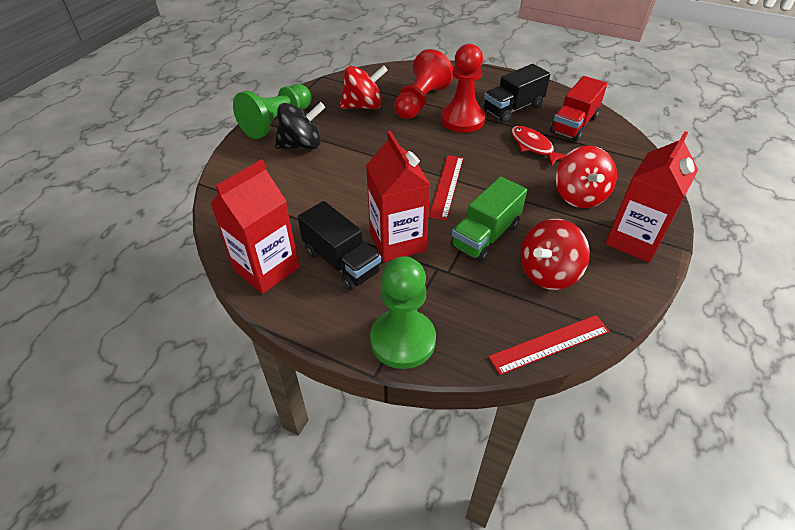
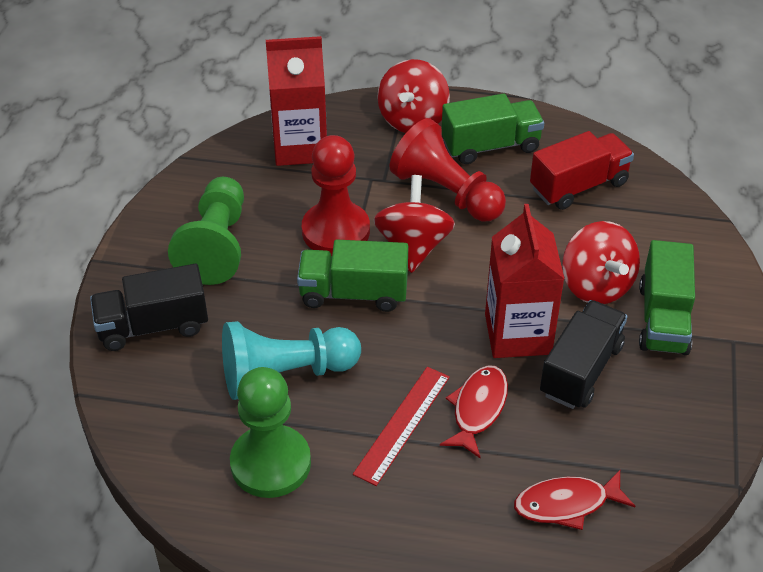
black spinning top: 1 -> 0
green truck: 1 -> 3
red carton: 3 -> 2
red fish: 1 -> 2
red ruler: 2 -> 1
turquoise pawn: 0 -> 1

